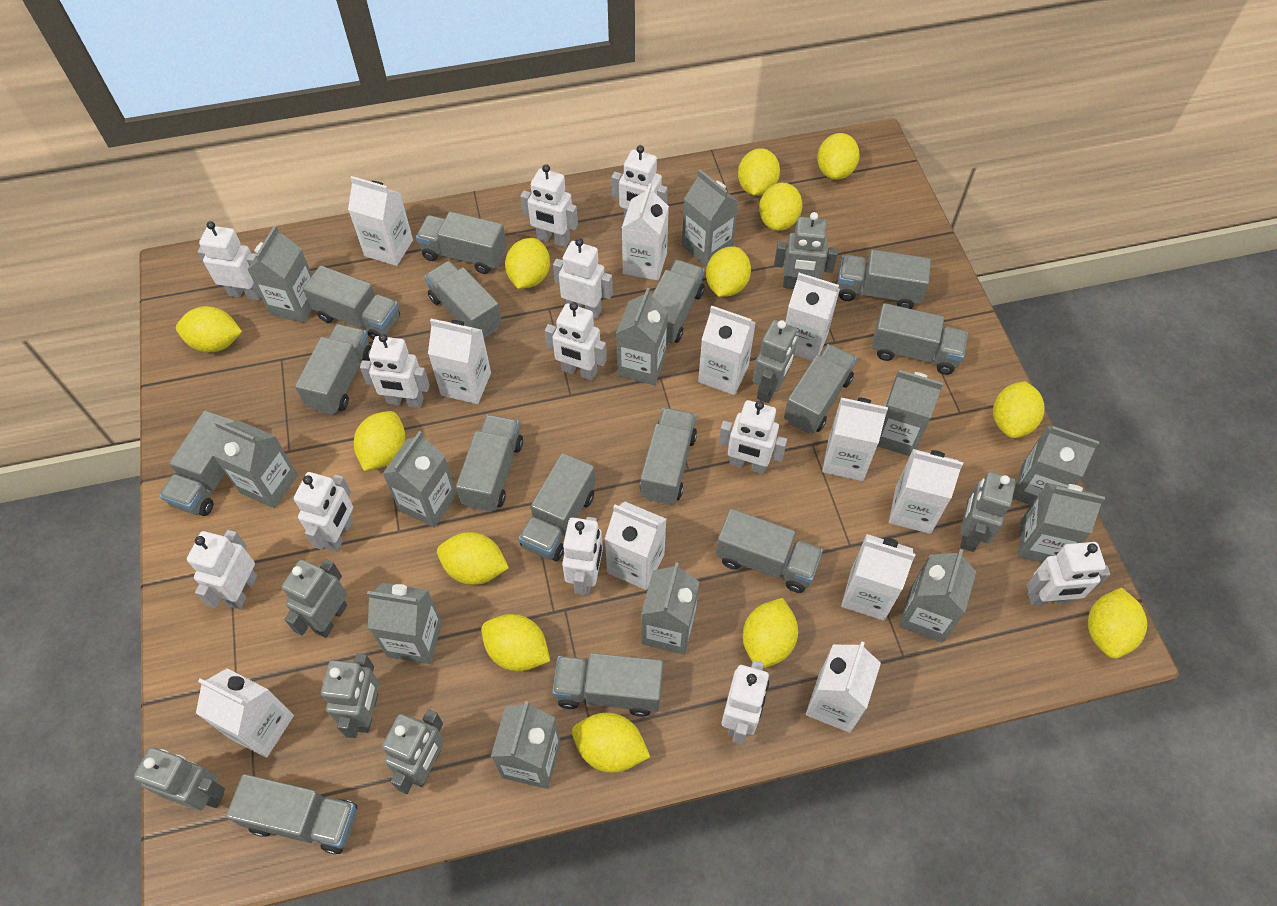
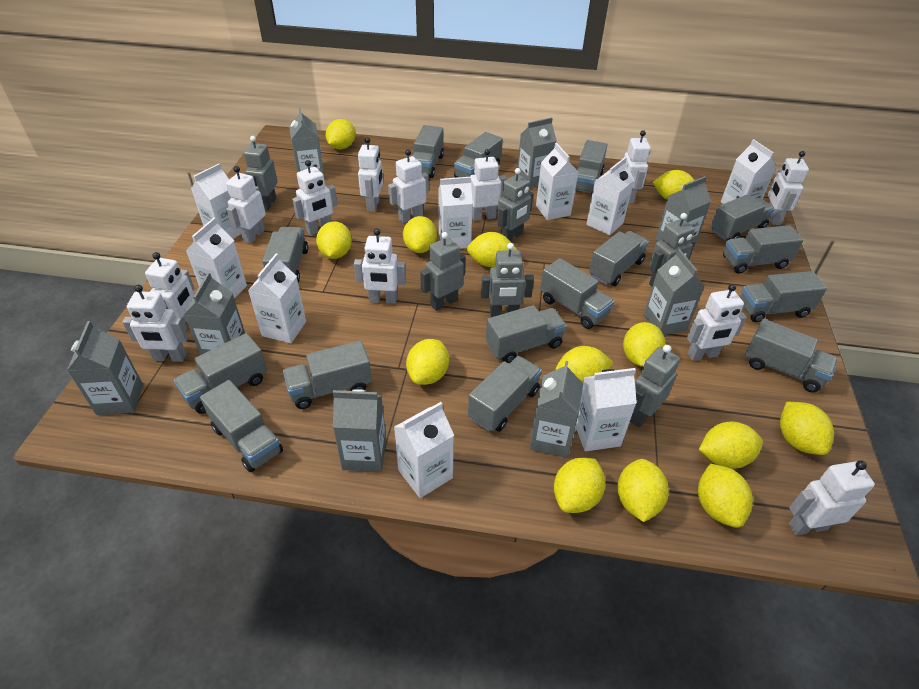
grey carton: 12 -> 8
grey robot: 7 -> 6
white carton: 11 -> 9

